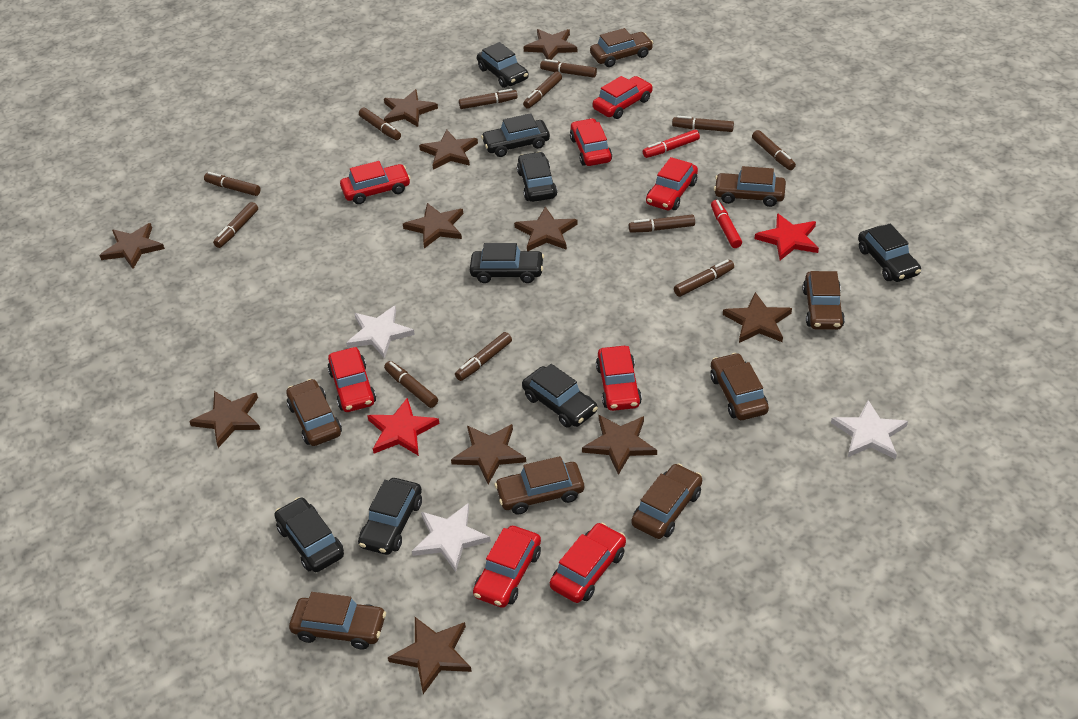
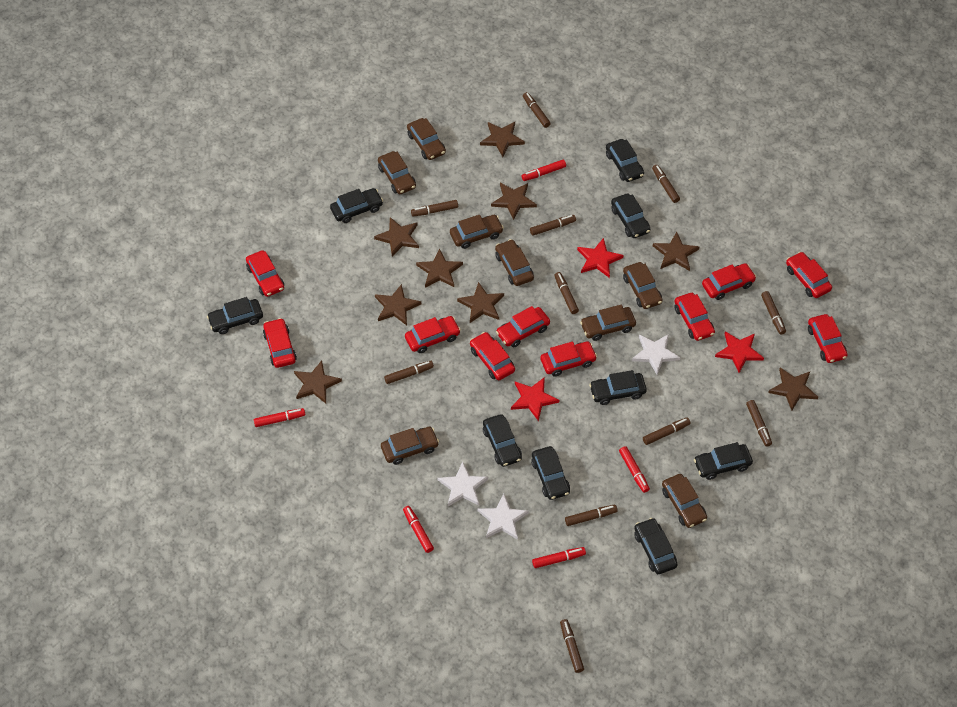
black car: 8 -> 9
brown marker: 12 -> 11
brown star: 11 -> 9
red car: 8 -> 10
red marker: 2 -> 5
red star: 2 -> 3

